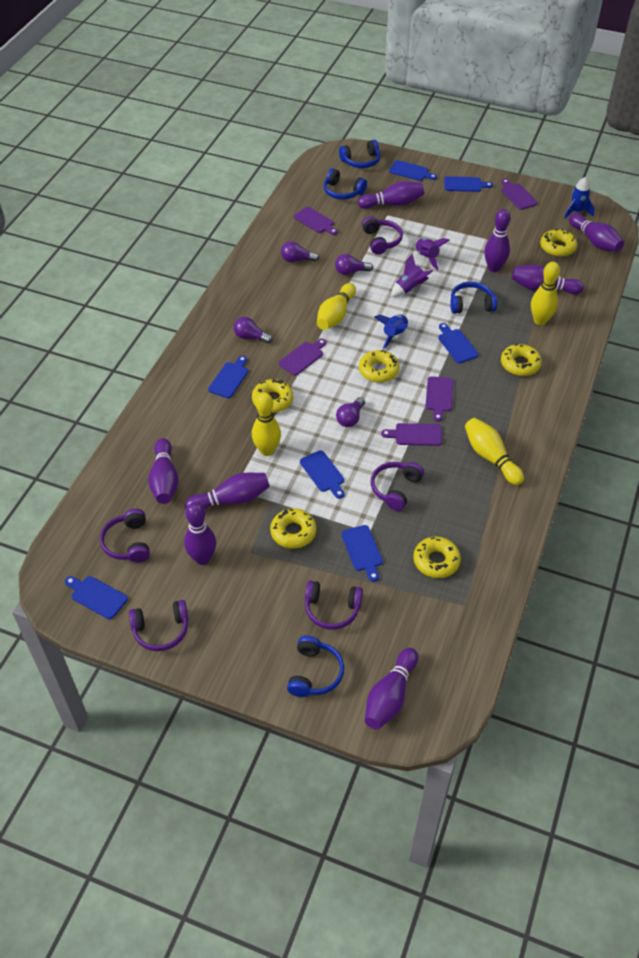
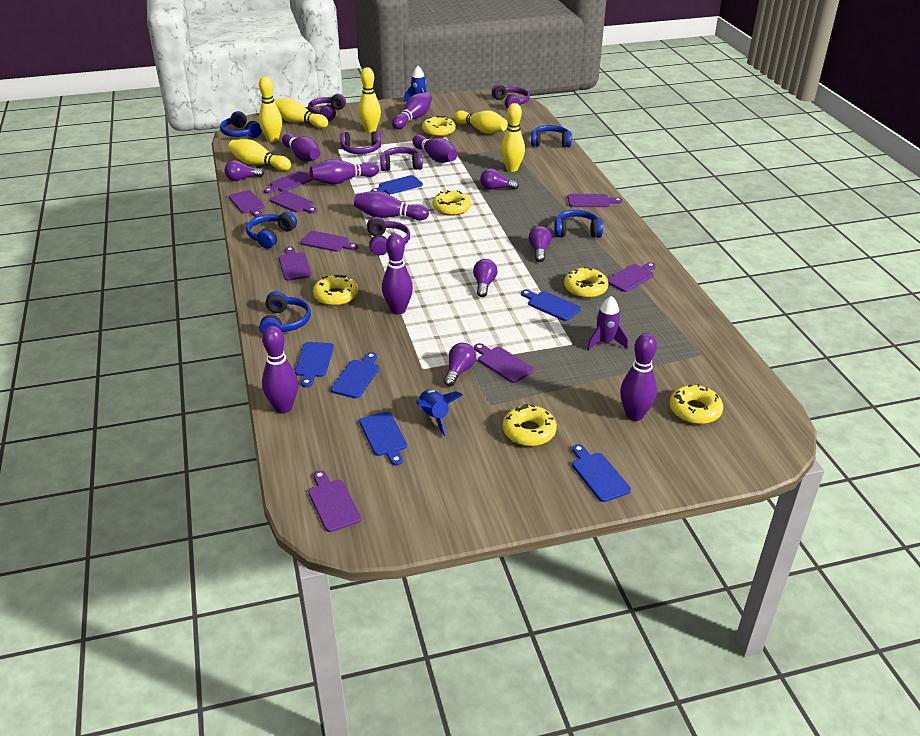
blue cutting board: 7 -> 6
blue headphones: 4 -> 5
purple cutting board: 5 -> 9
purple light bulb: 4 -> 5
purple rocket: 2 -> 1
yellow bowling pin: 4 -> 6

